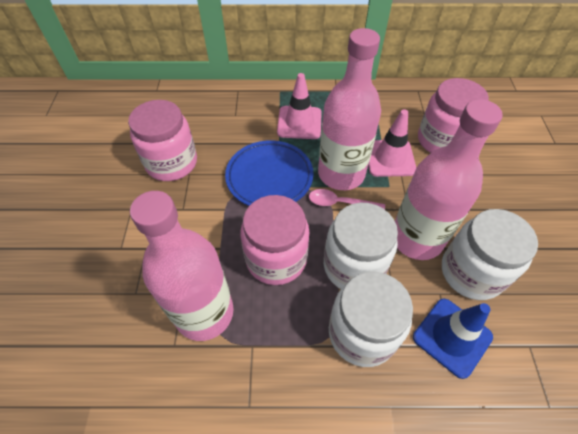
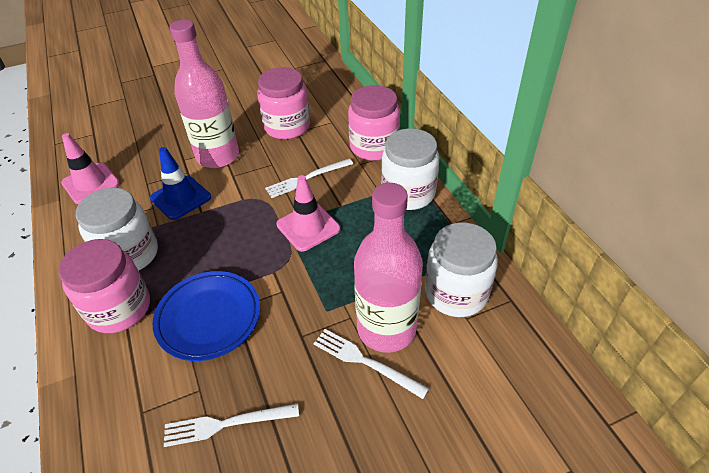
pink bottle: 3 -> 2
pink spoon: 1 -> 0
white fork: 0 -> 3

